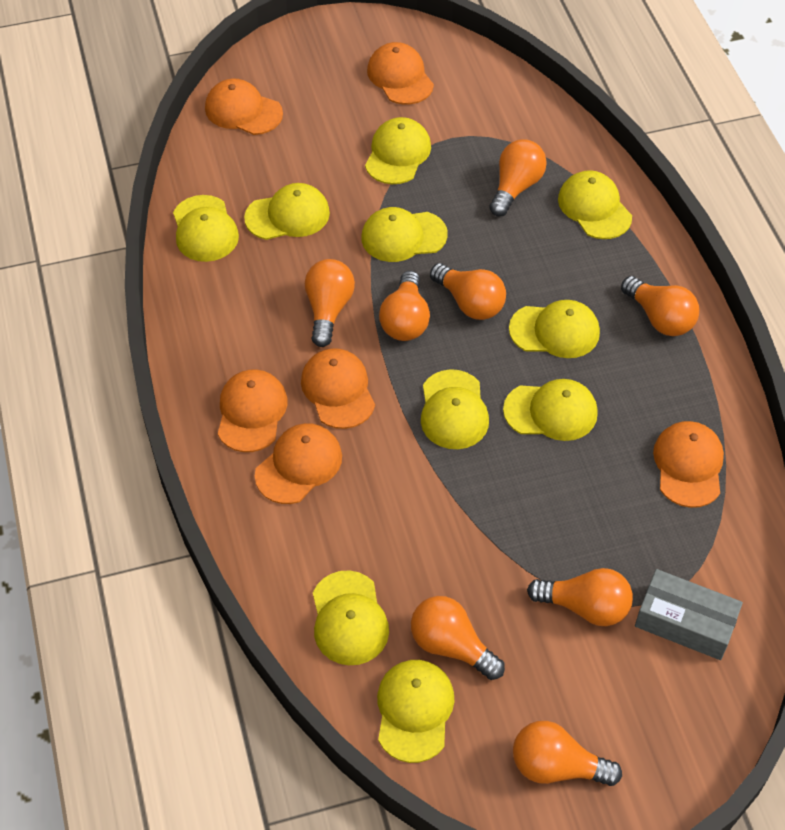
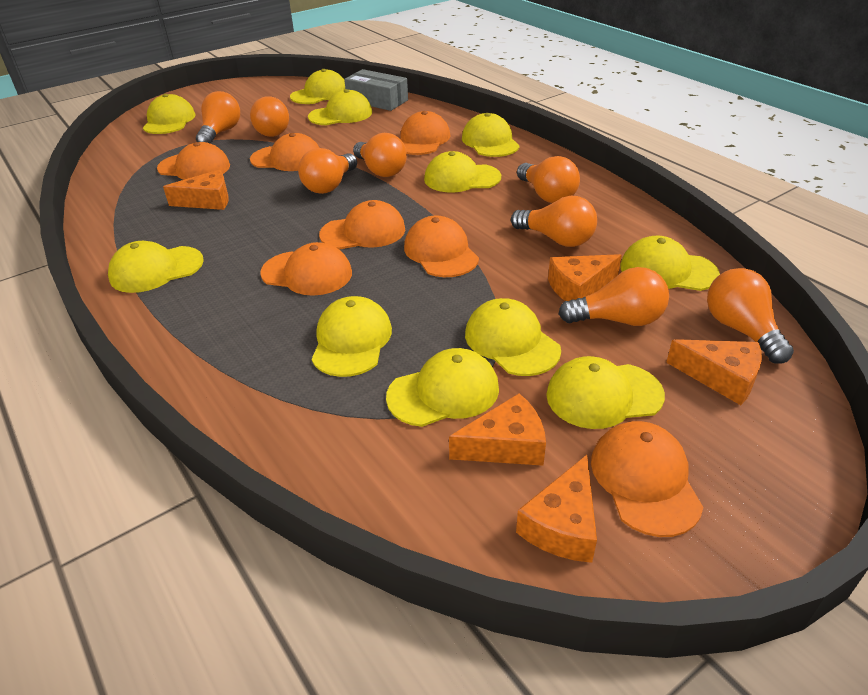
orange cap: 6 -> 7
orange cheese: 0 -> 5
yellow cap: 10 -> 11

